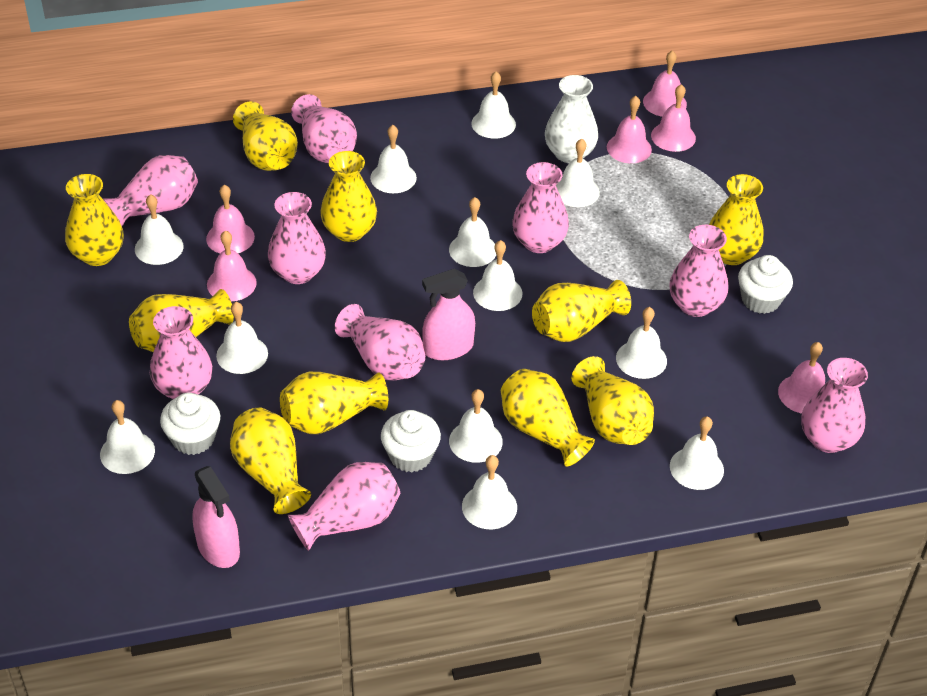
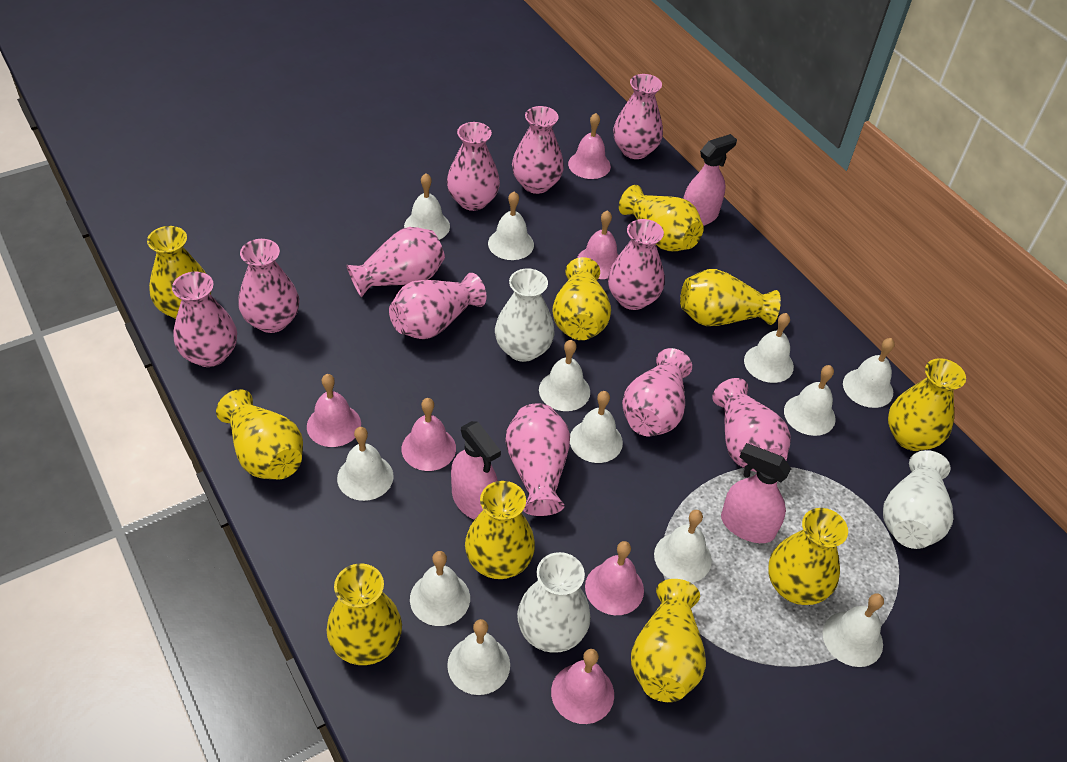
pink spray bottle: 2 -> 3
pink vase: 9 -> 11
white cupcake: 3 -> 0
white vase: 1 -> 3

